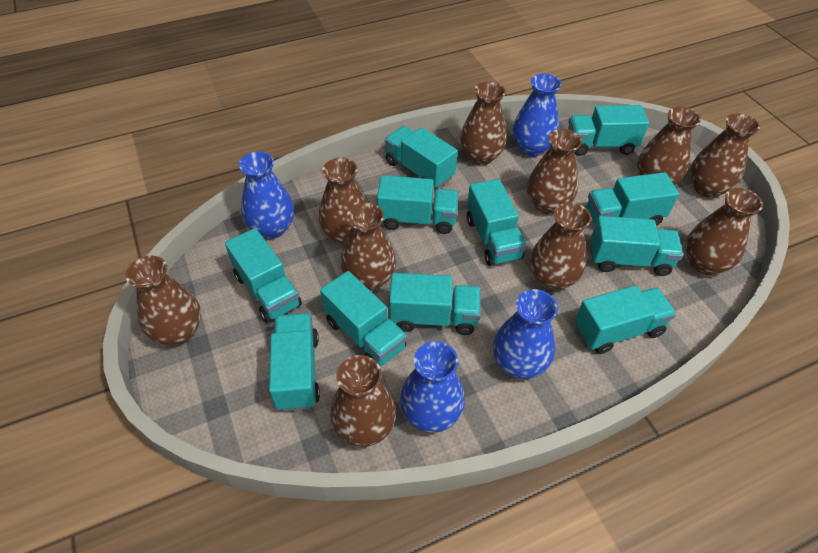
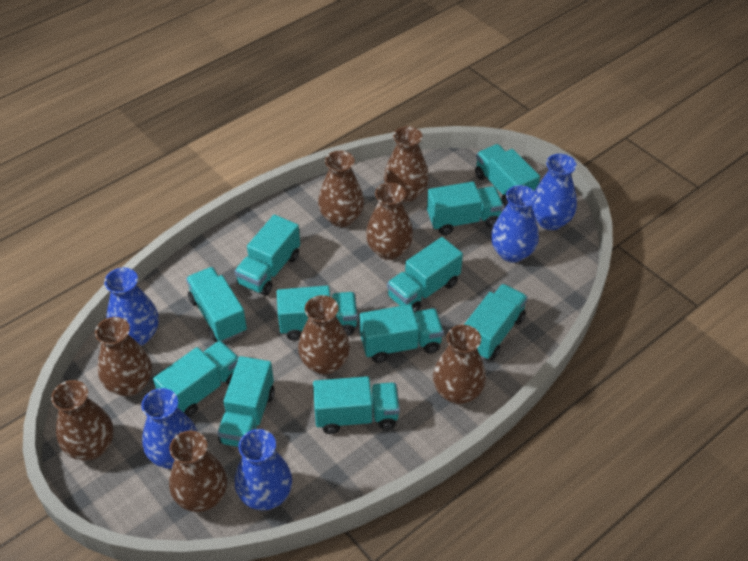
blue vase: 4 -> 5
brown vase: 10 -> 8

